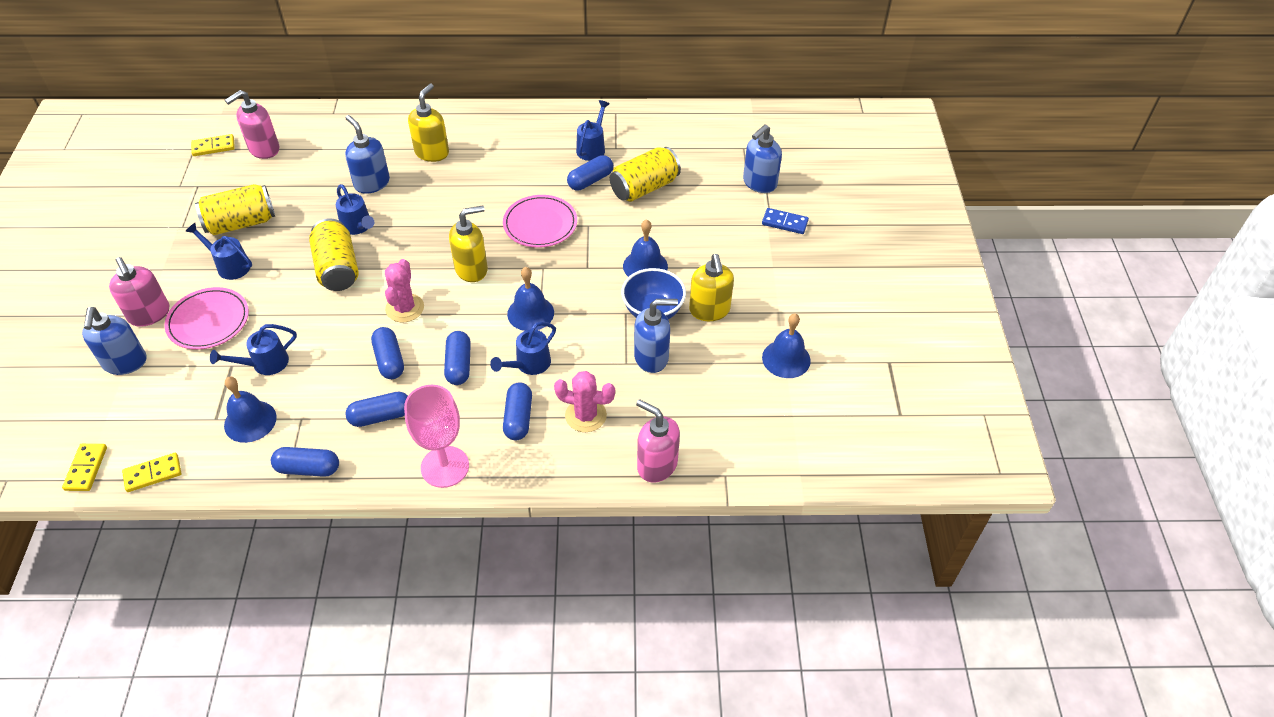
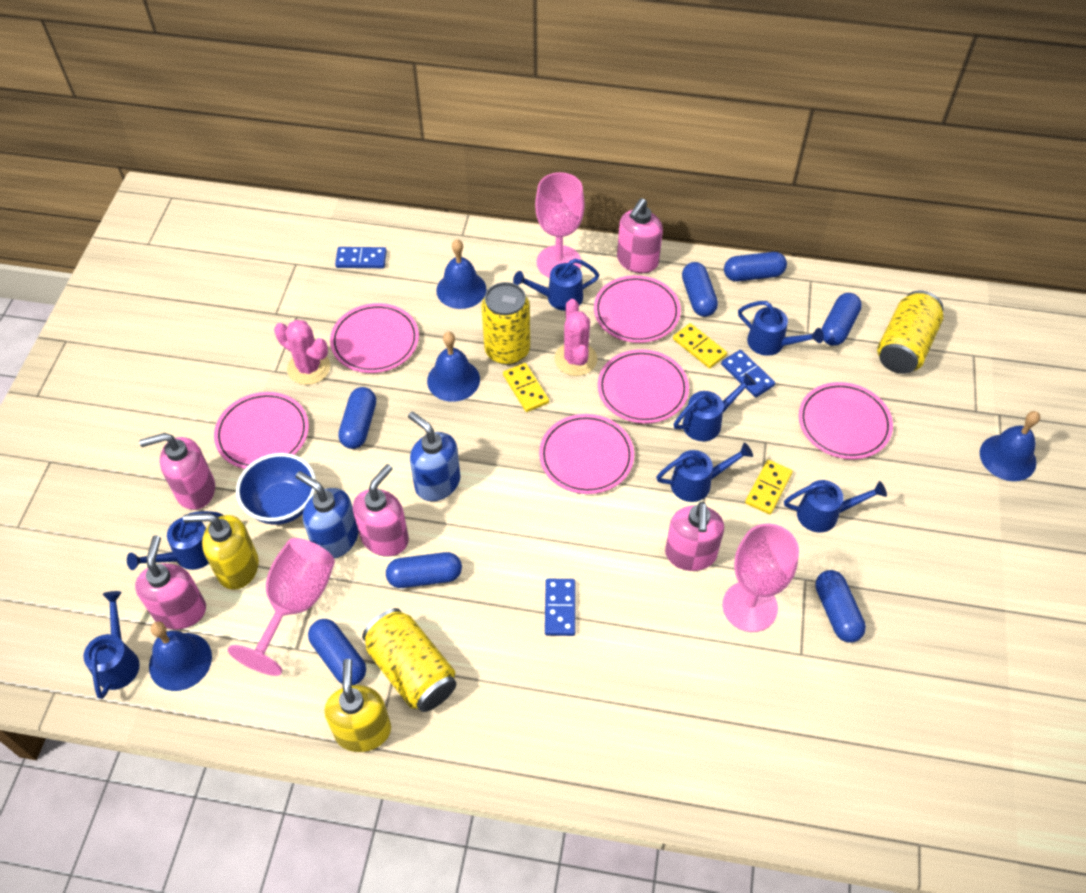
blue capsule: 6 -> 7
blue domino: 1 -> 3
blue soap dispenser: 4 -> 2
blue watering can: 5 -> 7
pink goblet: 1 -> 3
pink plate: 2 -> 6
pink soap dispenser: 3 -> 5
yellow soap dispenser: 3 -> 2

